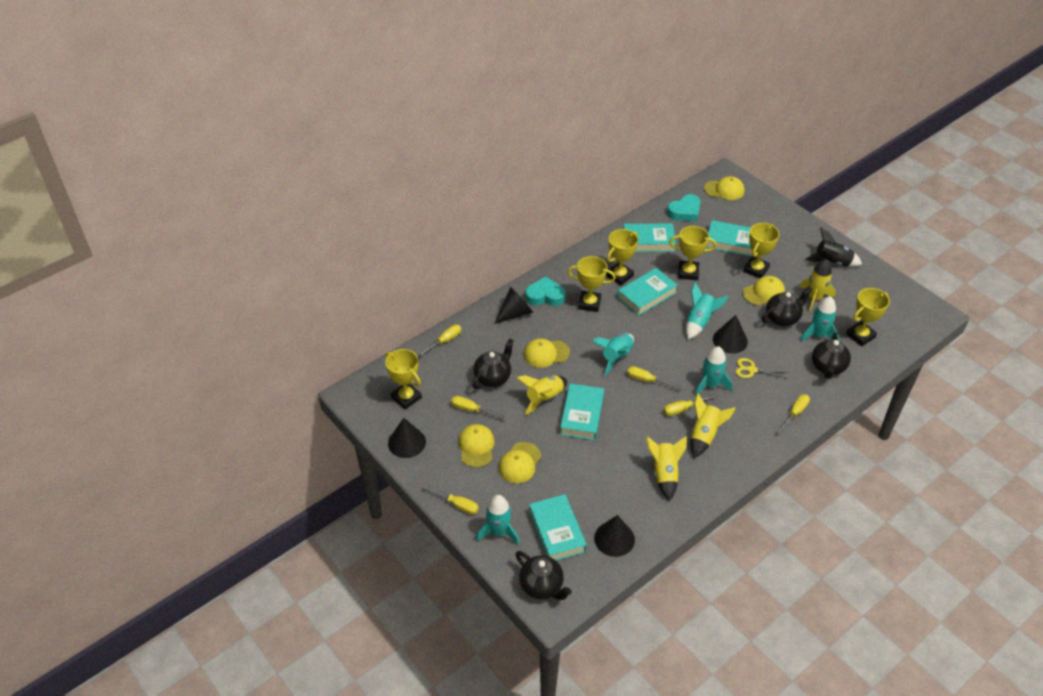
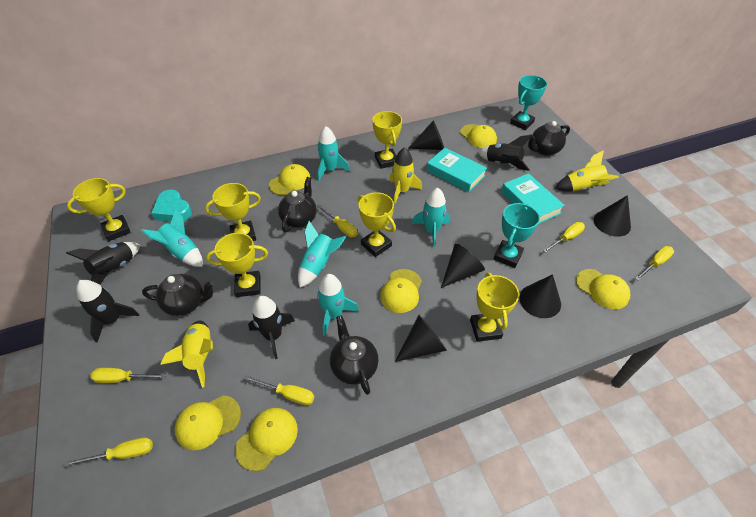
black cone: 4 -> 5
black rocket: 1 -> 4
turquoise book: 5 -> 2
turquoise heart: 2 -> 1
turquoise trophy: 0 -> 2
yellow cap: 5 -> 6
yellow rocket: 4 -> 3
yellow scissors: 1 -> 0

